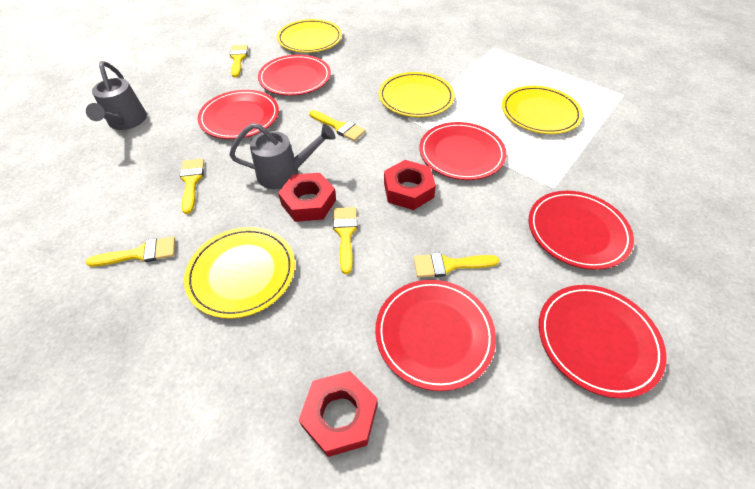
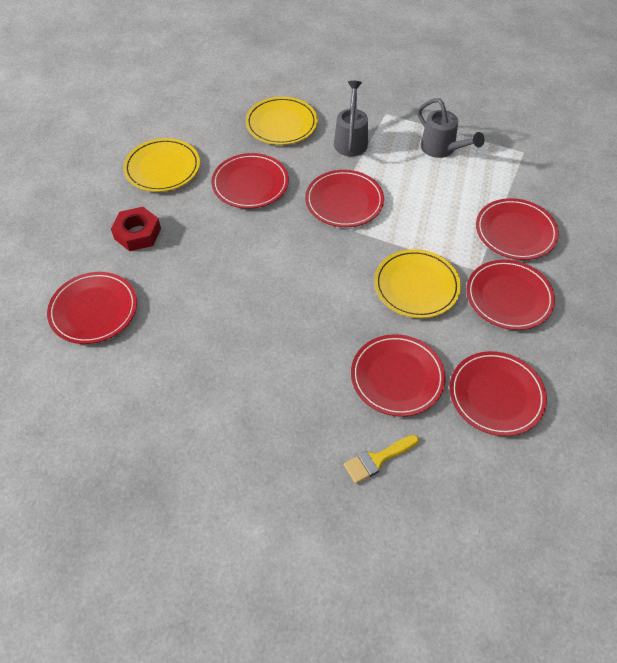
red nut: 3 -> 1
red plate: 6 -> 7
yellow brush: 6 -> 1
yellow plate: 4 -> 3

